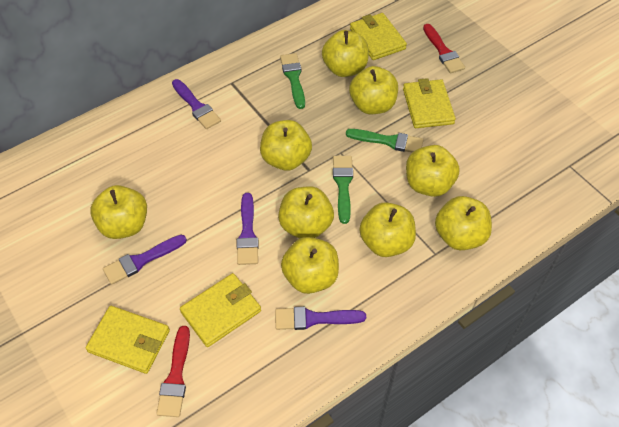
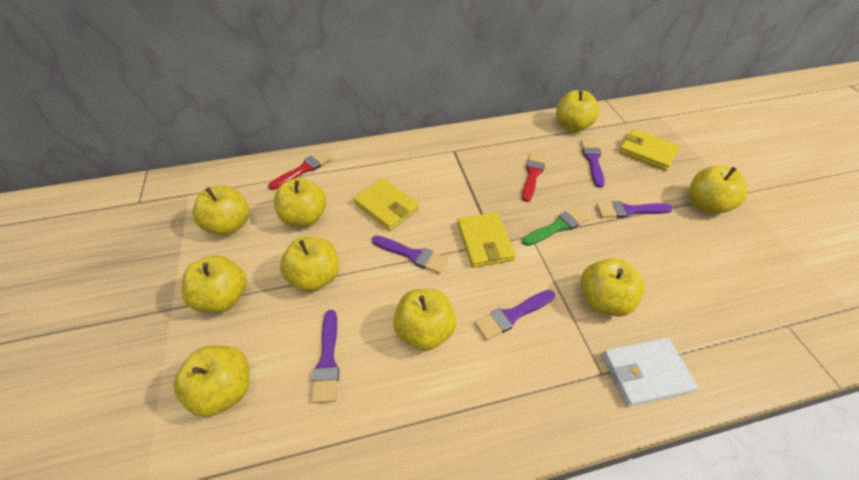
green brush: 3 -> 1
purple brush: 4 -> 5
white wallet: 0 -> 1
yellow wallet: 4 -> 3

